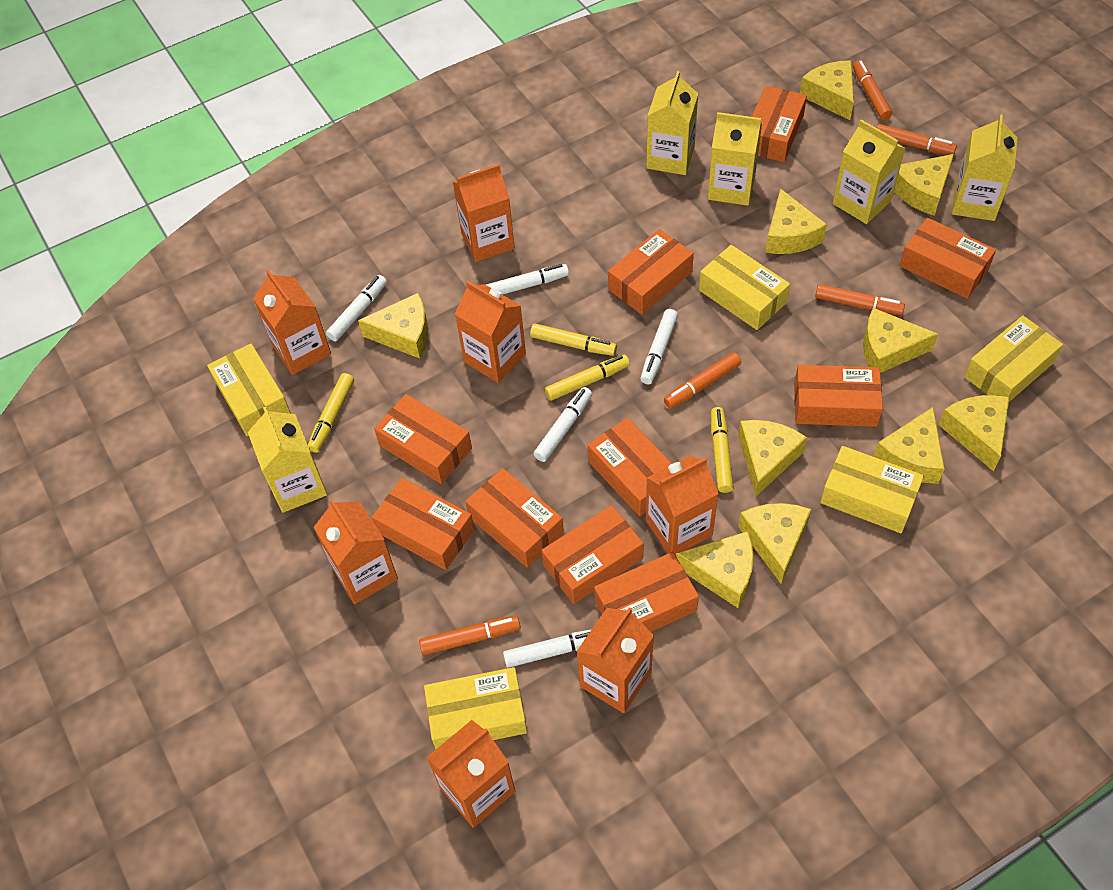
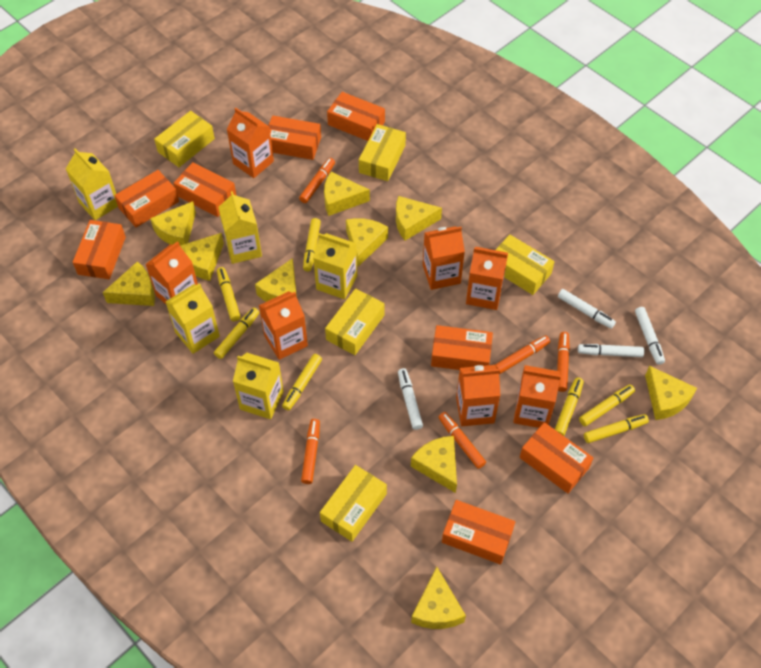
orange box: 10 -> 8
white marker: 5 -> 4
yellow marker: 4 -> 7

